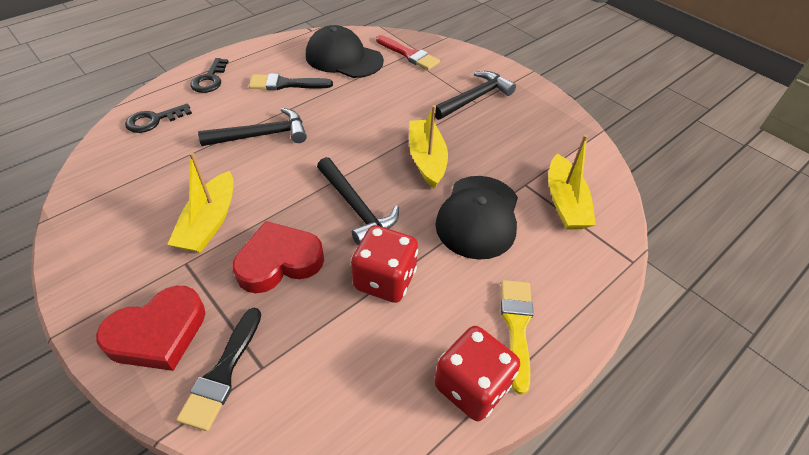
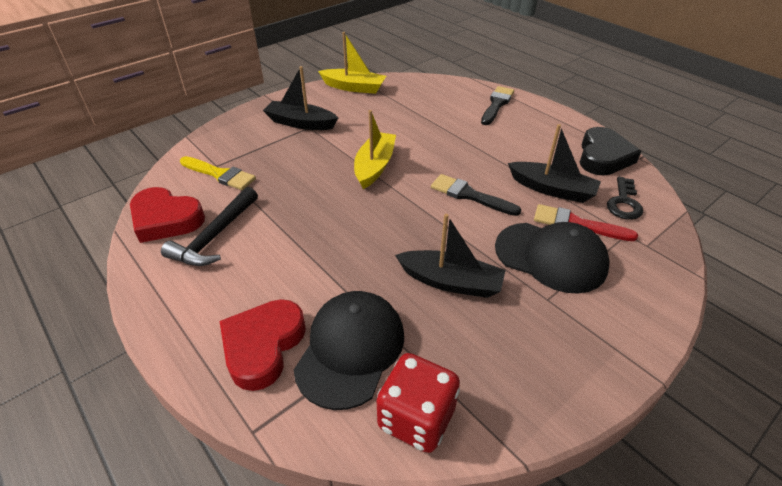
black boat: 0 -> 3
black hammer: 3 -> 1
black heart: 0 -> 1
black key: 2 -> 1
red dice: 2 -> 1
yellow boat: 3 -> 2

